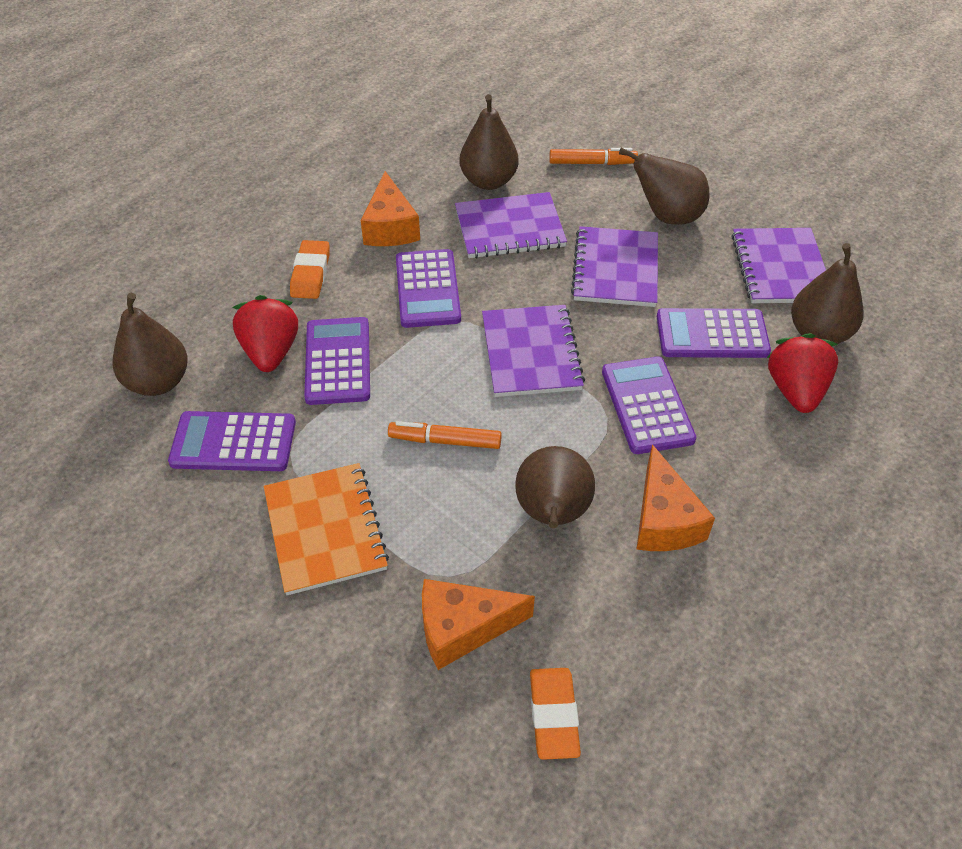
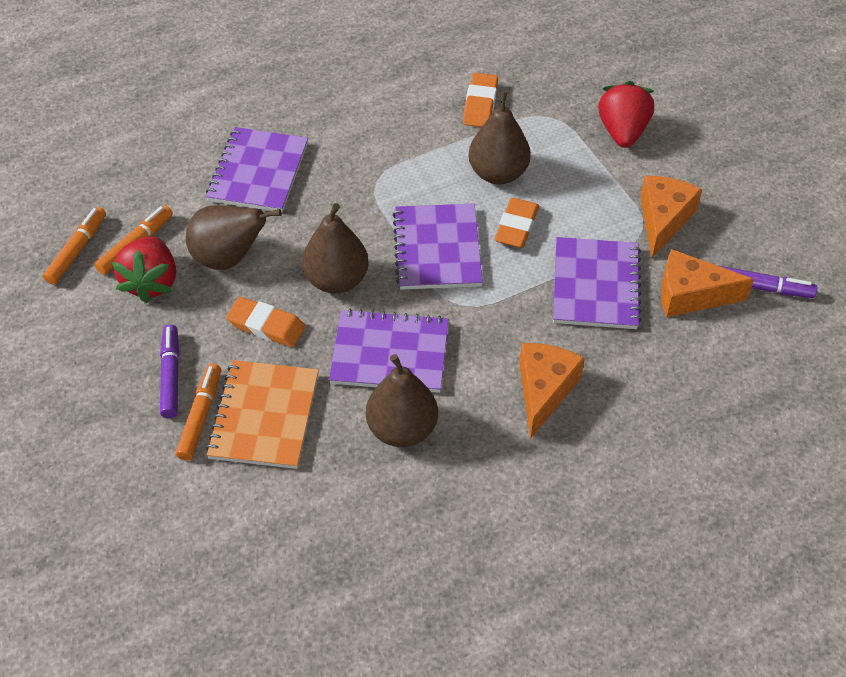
brown pear: 5 -> 4
orange eraser: 2 -> 3
orange marker: 2 -> 3
purple calculator: 5 -> 0
purple marker: 0 -> 2

